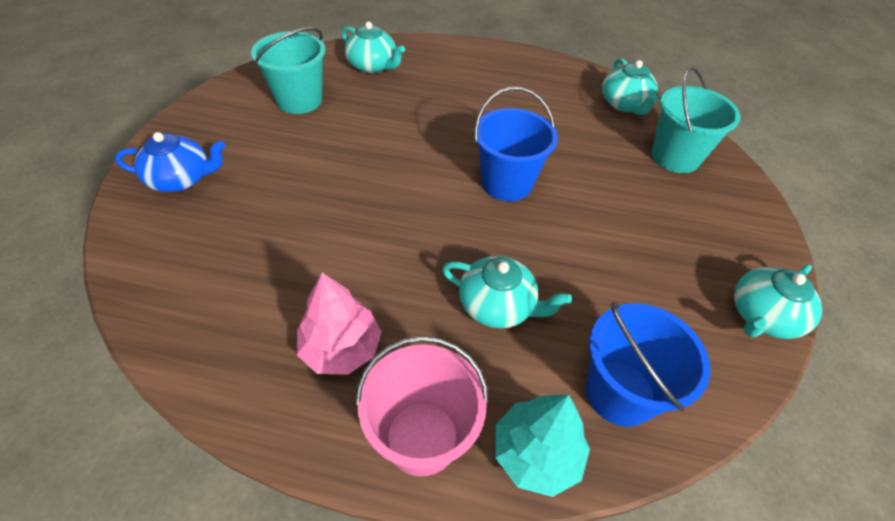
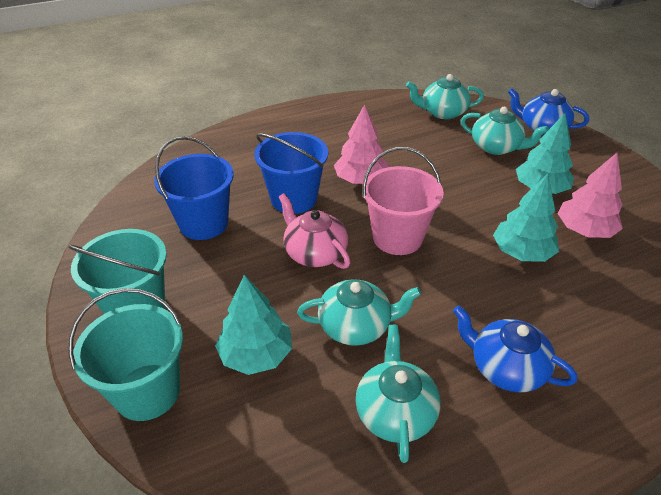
blue teapot: 1 -> 2
pink teapot: 0 -> 1
pink tree: 1 -> 2
turquoise tree: 1 -> 3

